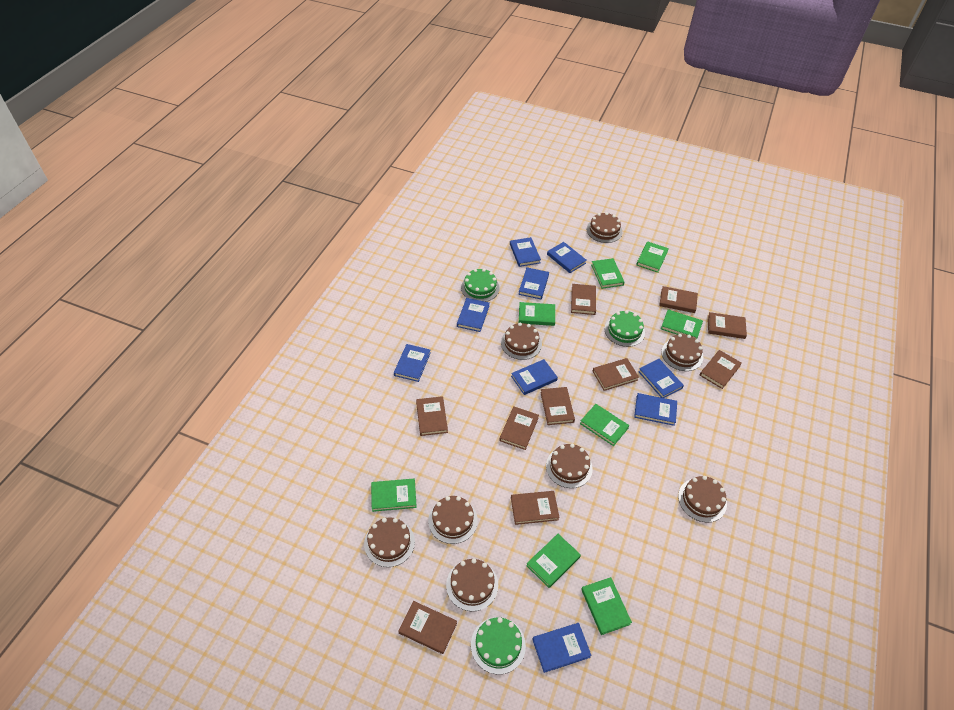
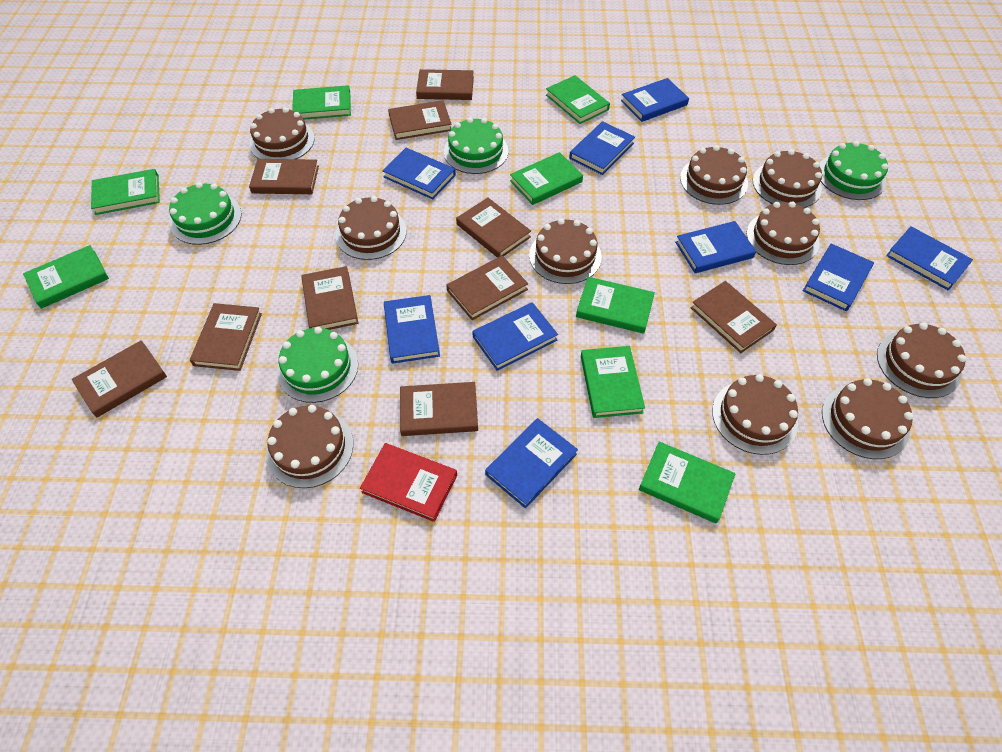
brown cake: 8 -> 10
green cake: 3 -> 4
red book: 0 -> 1

